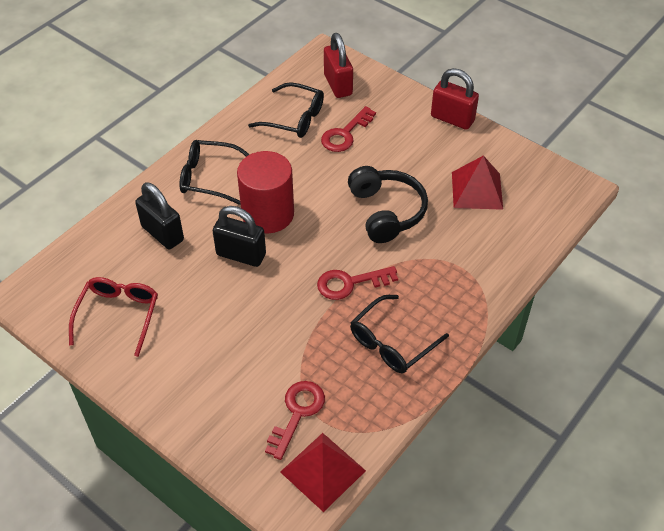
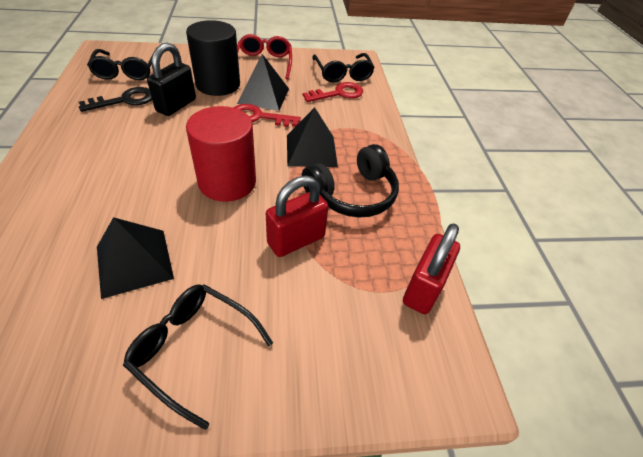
black cylinder: 0 -> 1
black key: 0 -> 1
black padlock: 2 -> 1
black pyramid: 0 -> 3
red key: 3 -> 2
red pyramid: 2 -> 0

